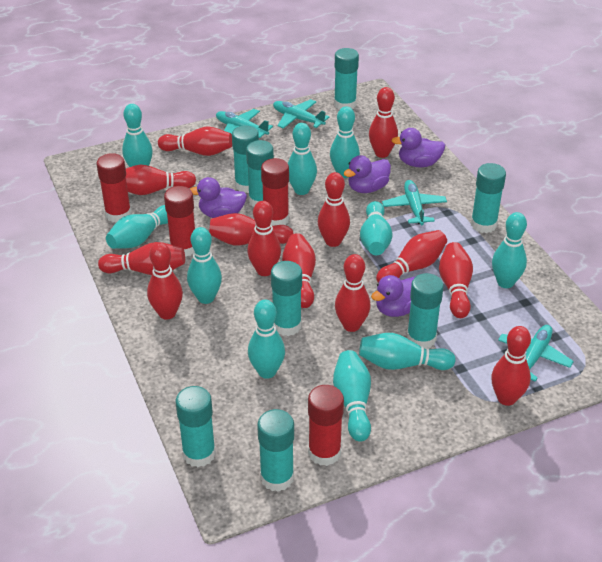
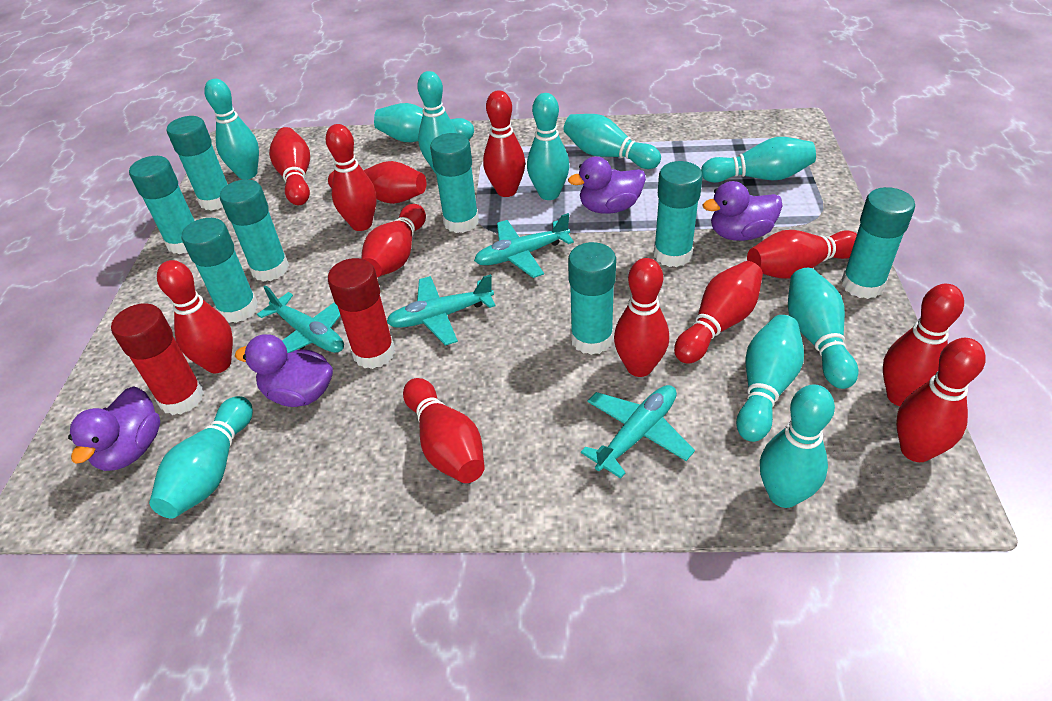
red bowling pin: 13 -> 12
red glue stick: 4 -> 2

